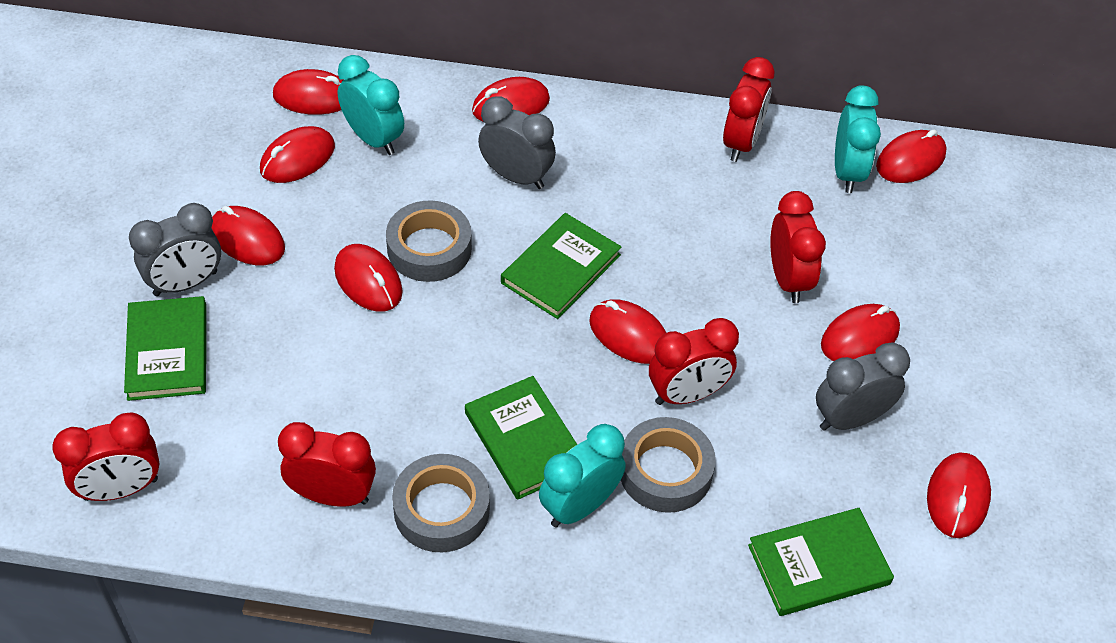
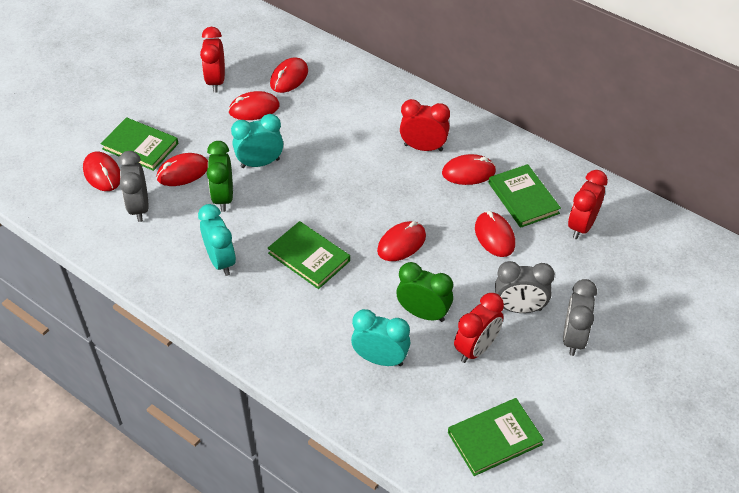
green clock: 0 -> 2
grey tape: 3 -> 0
red clock: 5 -> 4
red mouse: 9 -> 7

